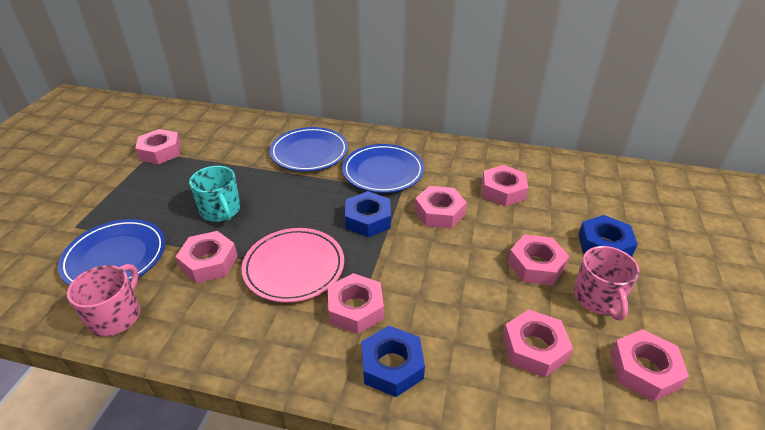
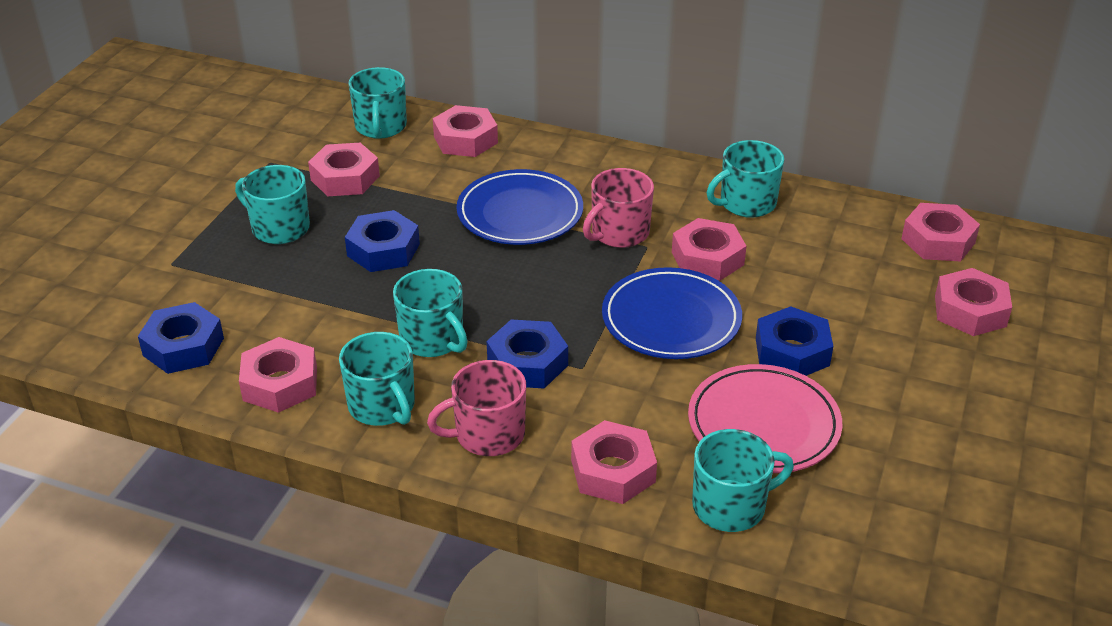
blue nut: 3 -> 4
blue plate: 3 -> 2
pink nut: 8 -> 7
turquoise mug: 1 -> 6

